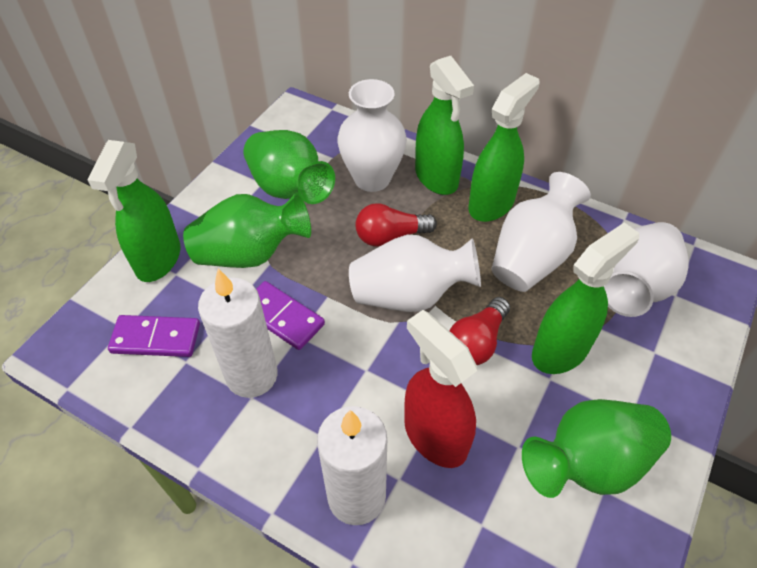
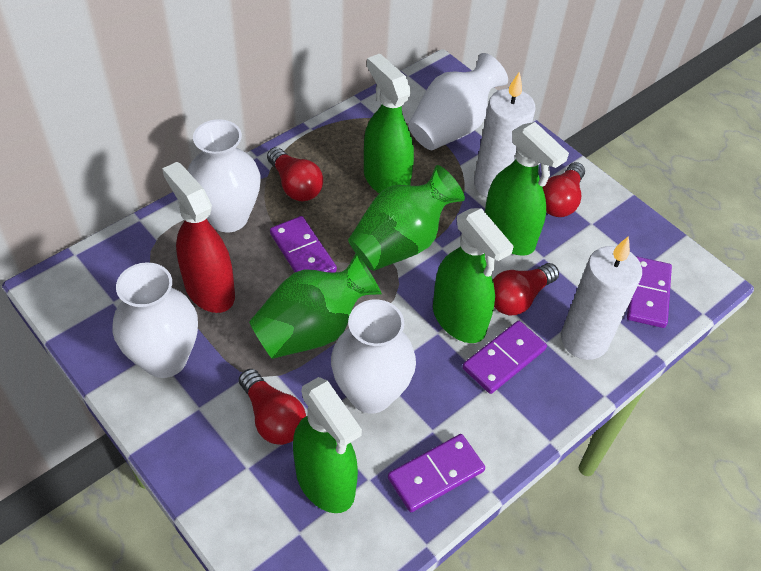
green vase: 3 -> 2
purple domino: 2 -> 4
red light bulb: 2 -> 4

